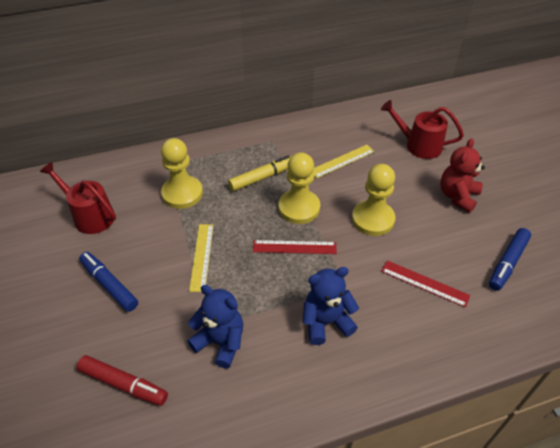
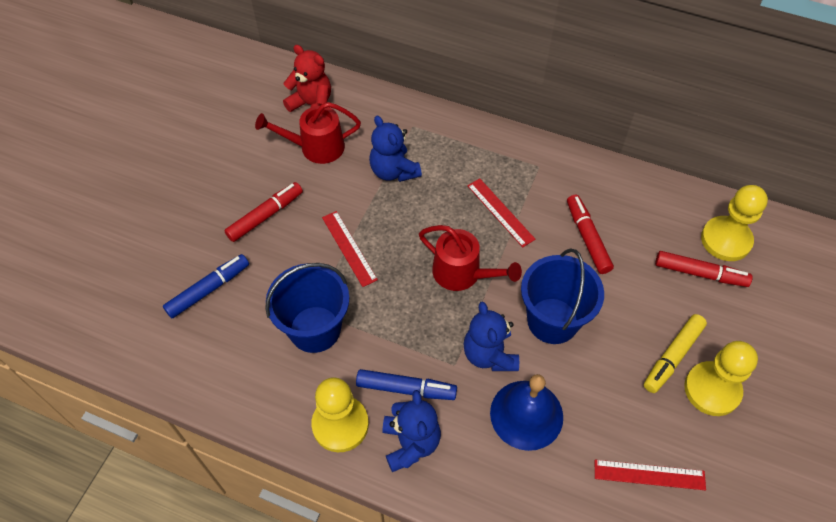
blue bell: 0 -> 1
blue bucket: 0 -> 2
blue teddy bear: 2 -> 3
red marker: 1 -> 3
red ruler: 2 -> 3
yellow ruler: 2 -> 0

